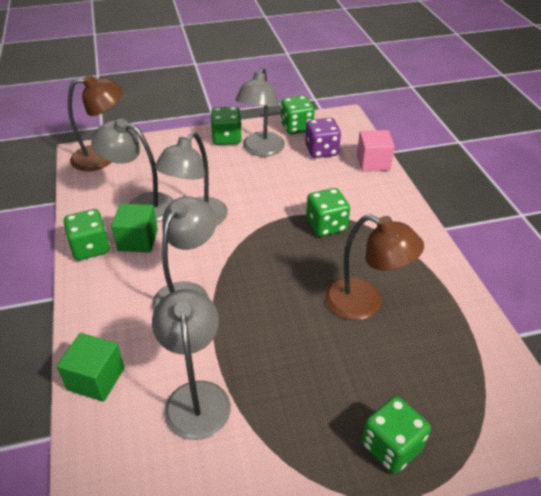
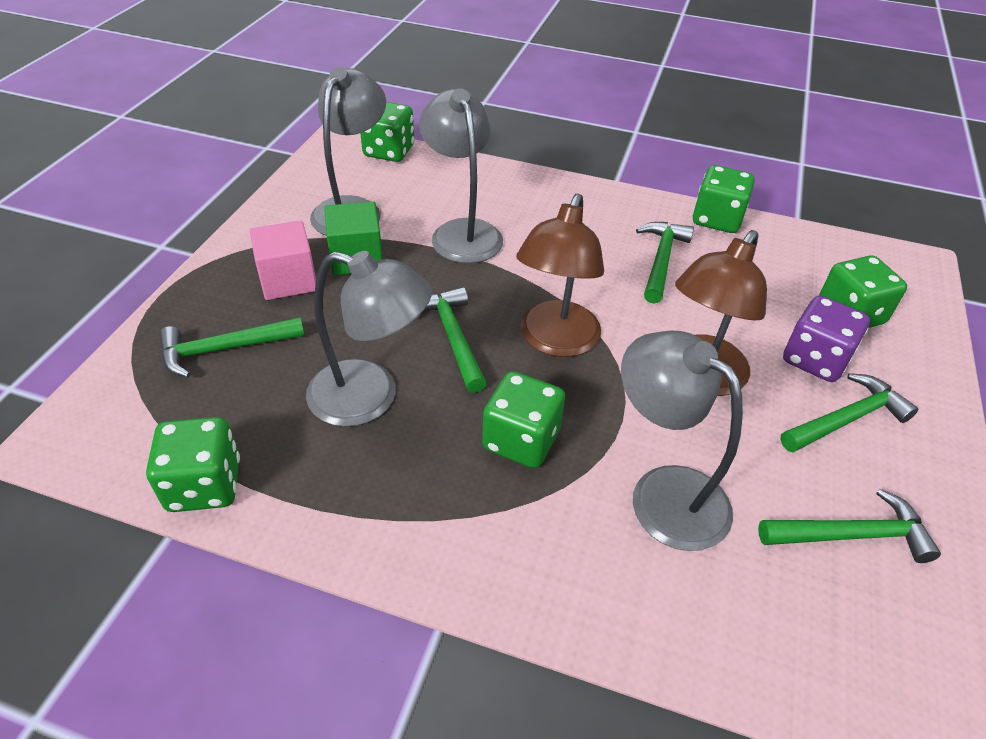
green cube: 2 -> 1
green hammer: 0 -> 5
grey lamp: 5 -> 4

